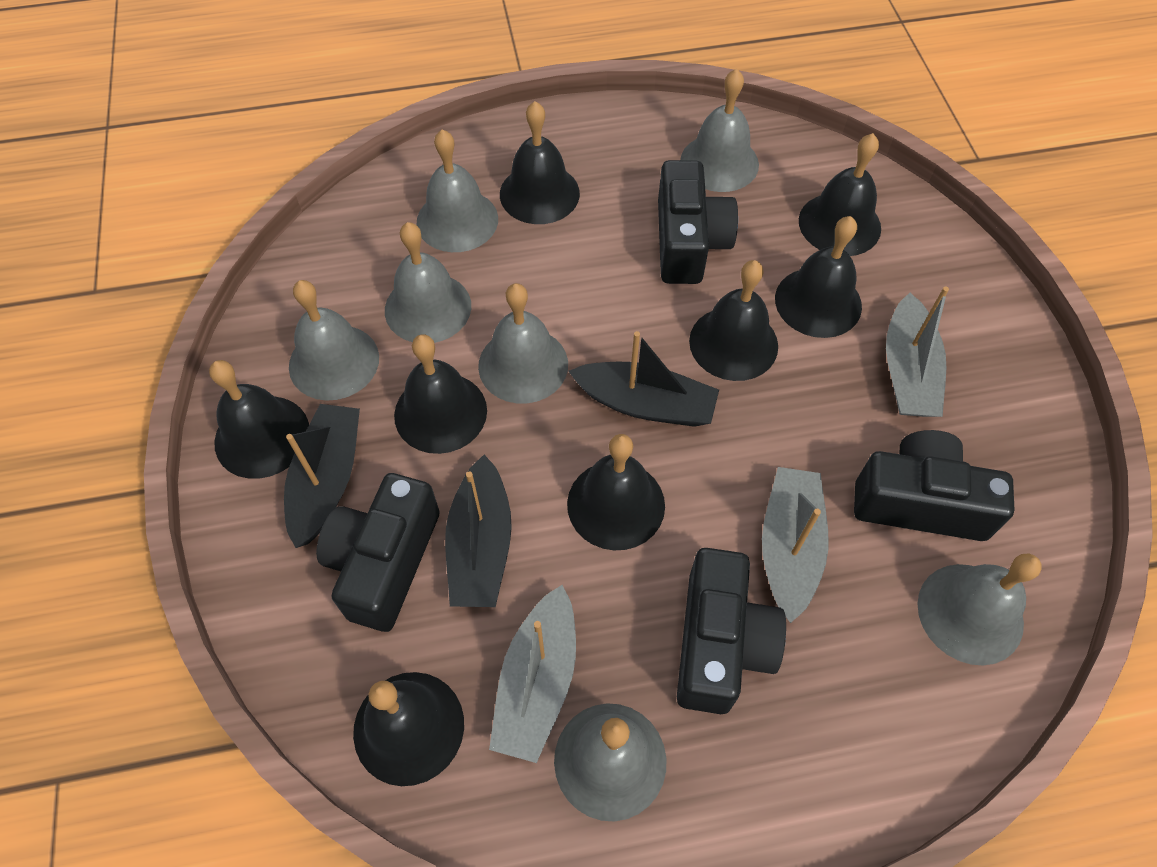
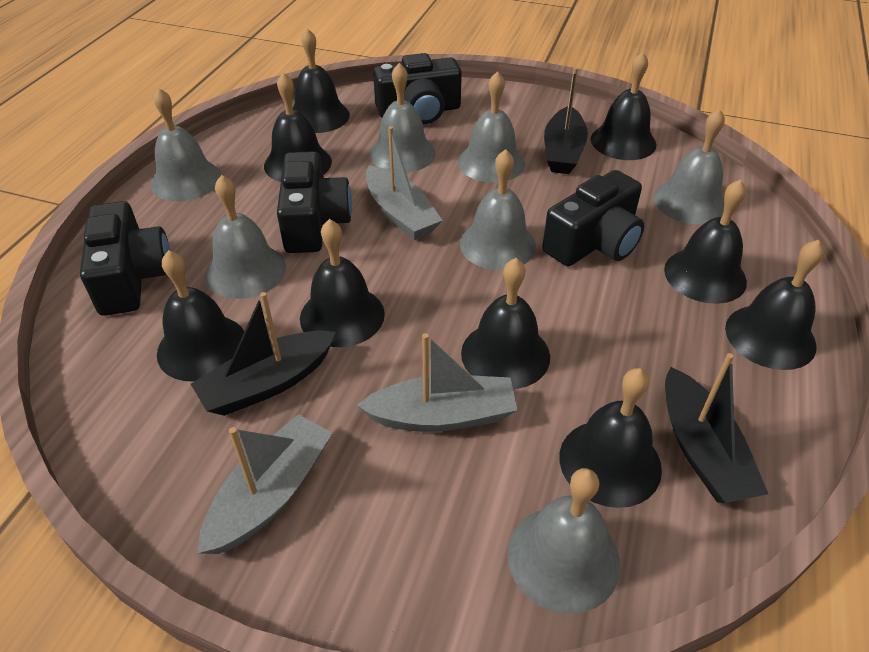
black bell: 8 -> 9

